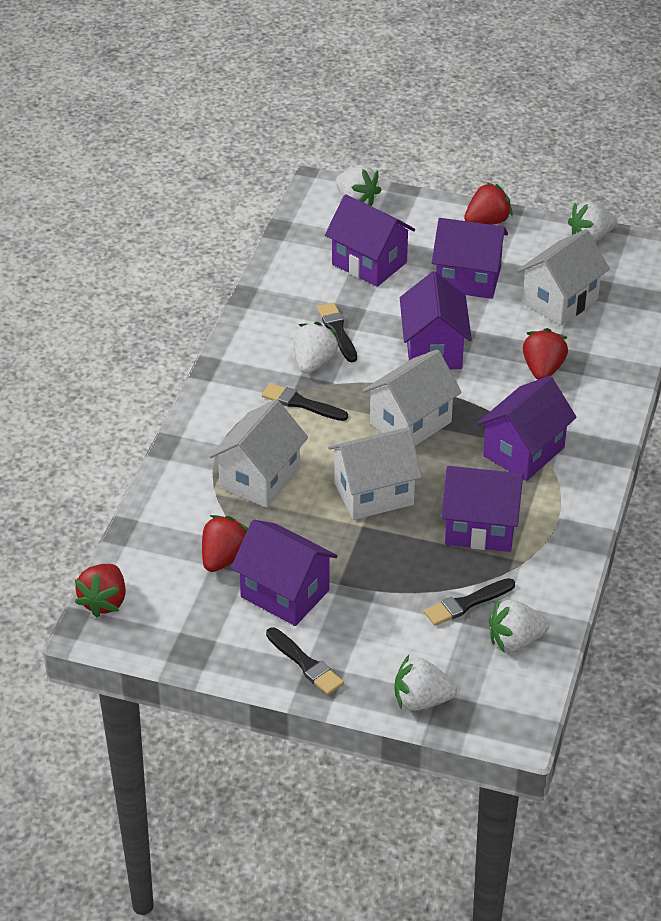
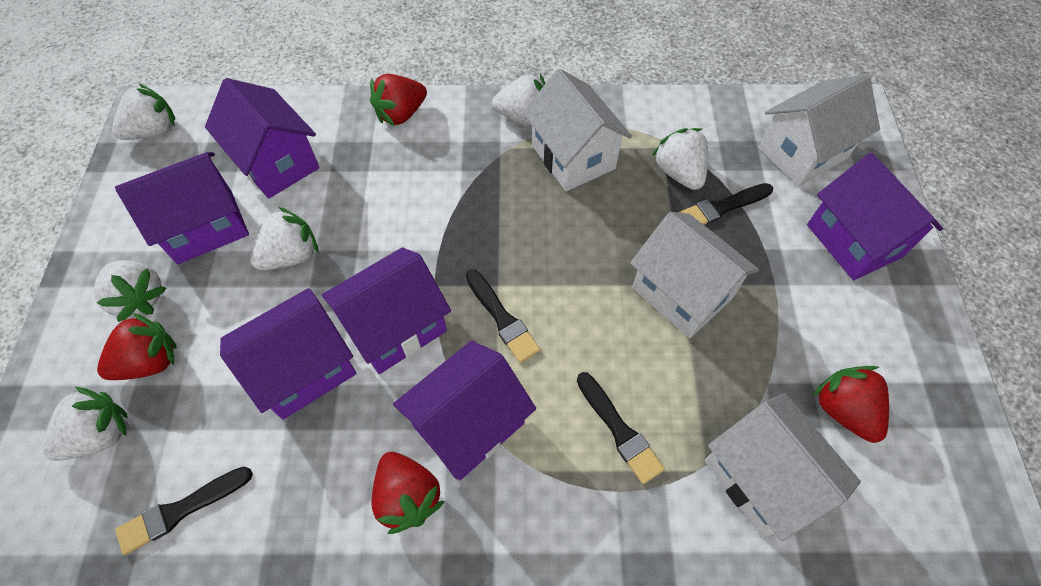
white strawberry: 5 -> 6

